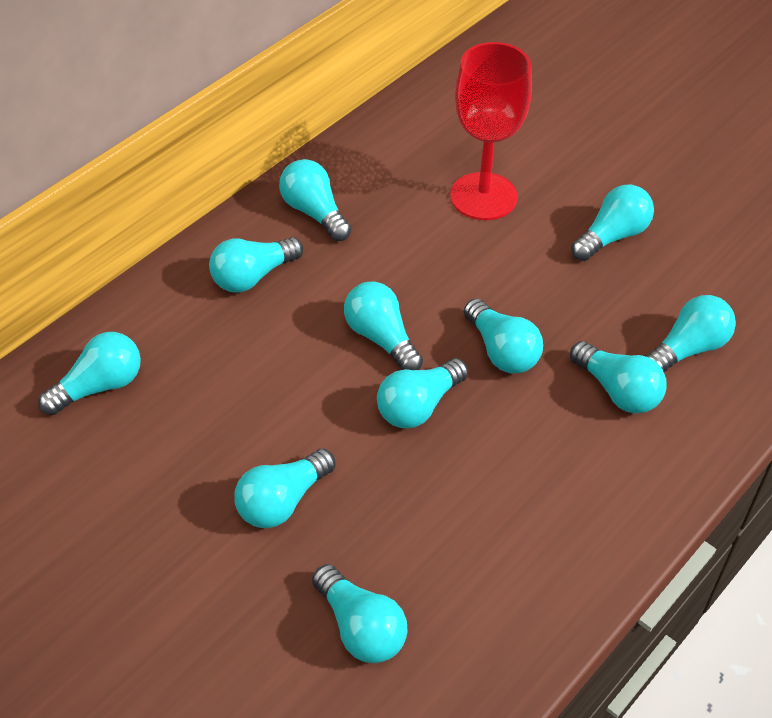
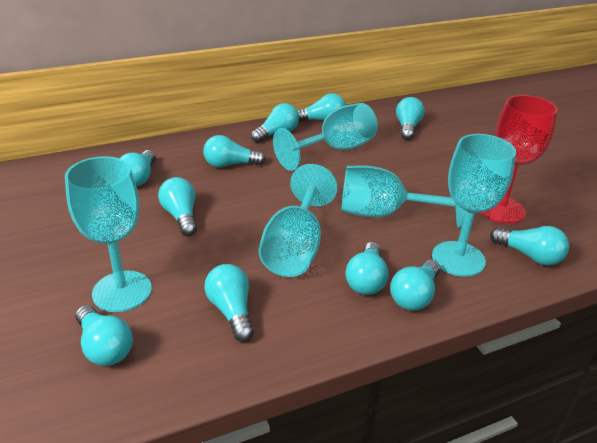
turquoise goblet: 0 -> 5

